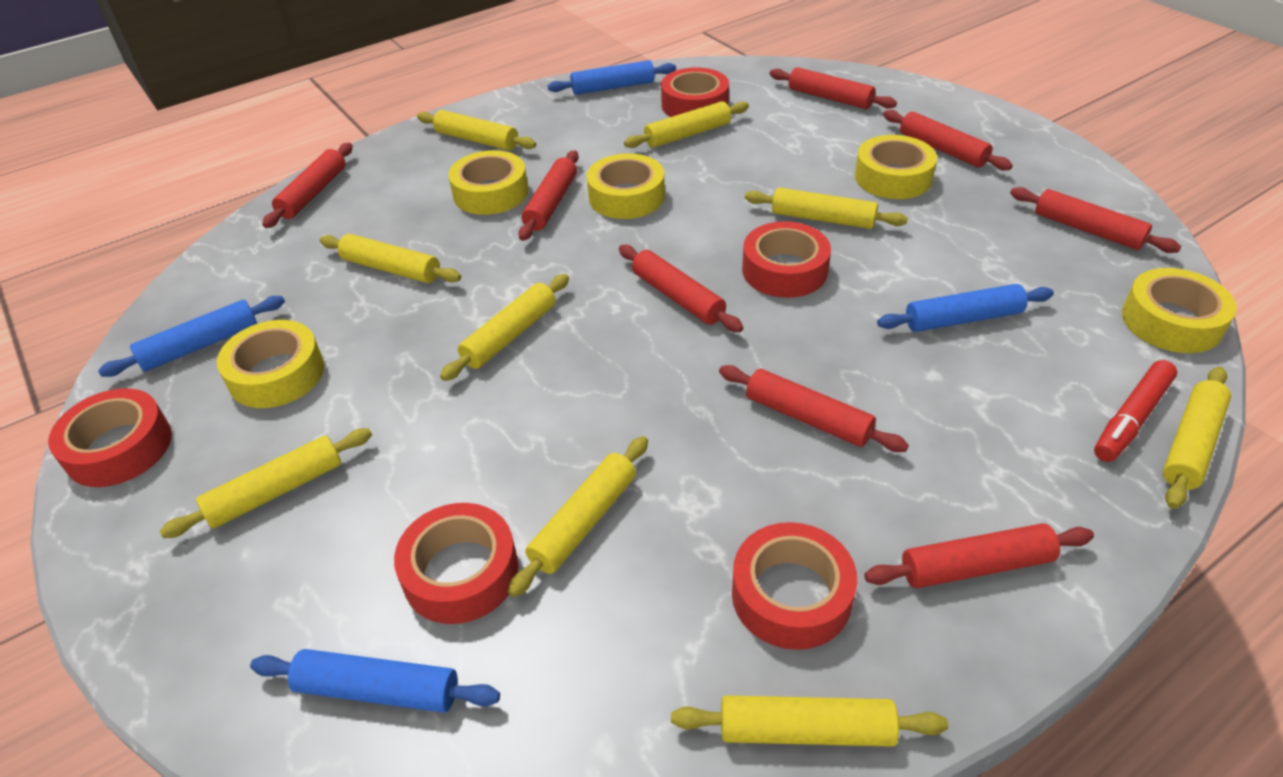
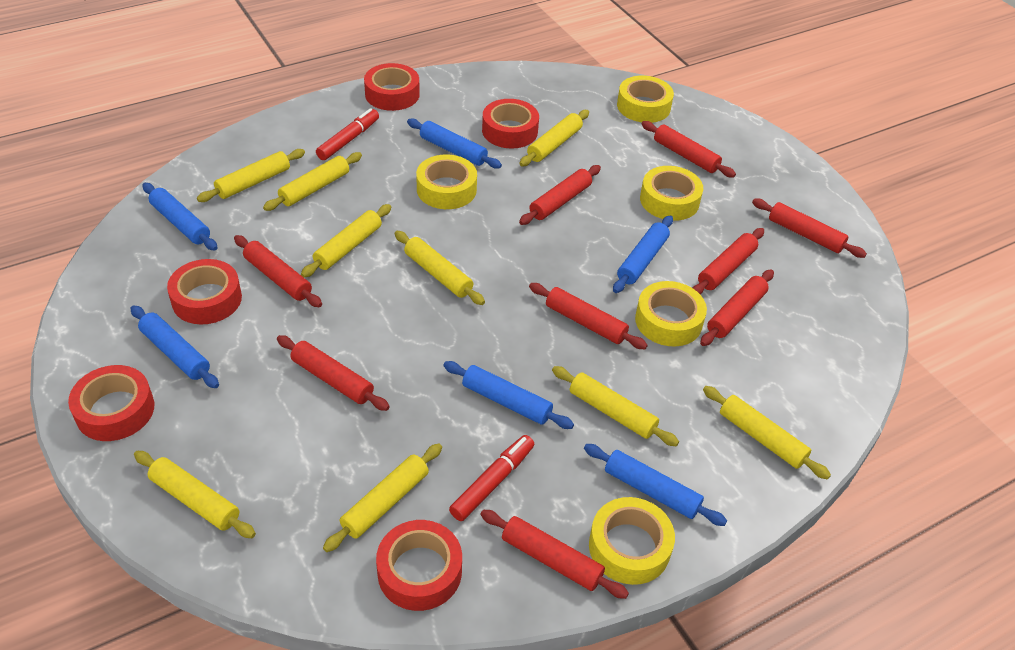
blue rolling pin: 4 -> 6
red marker: 1 -> 2
red rolling pin: 8 -> 9

